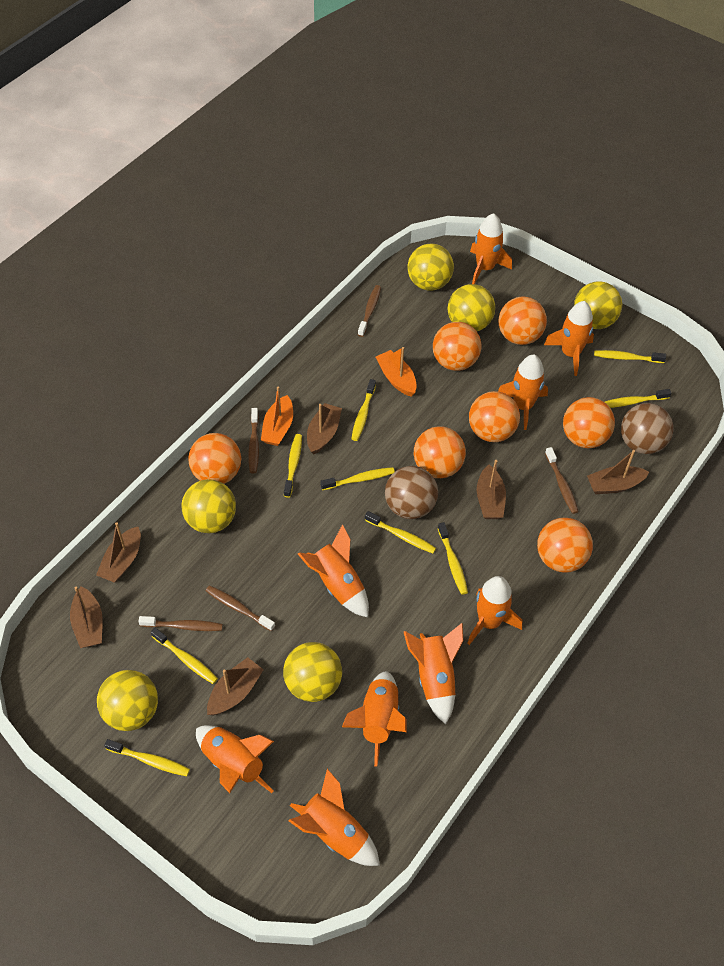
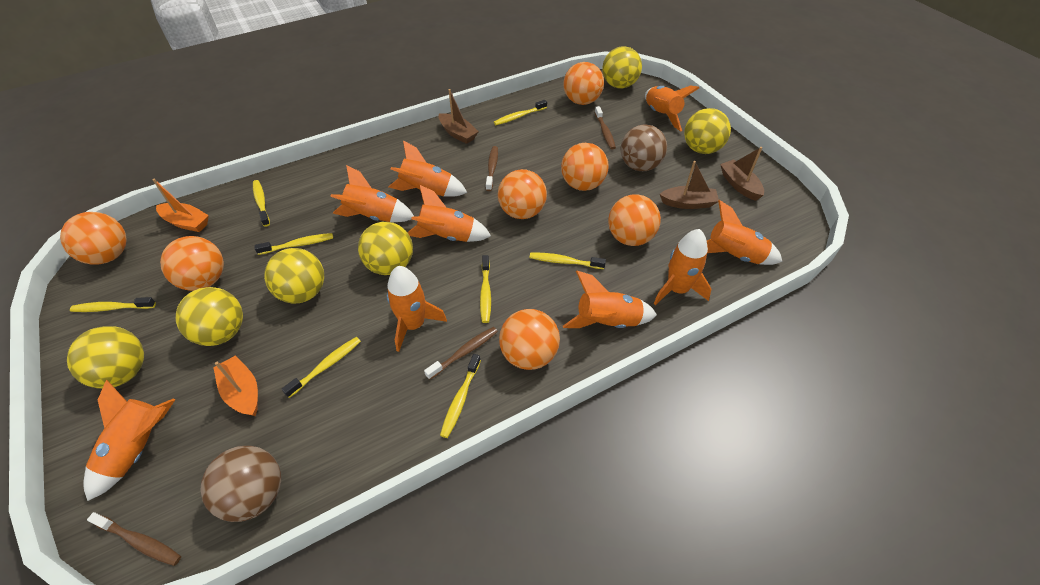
brown boat: 6 -> 3
brown toothbrush: 5 -> 4
yellow toothbrush: 9 -> 8

